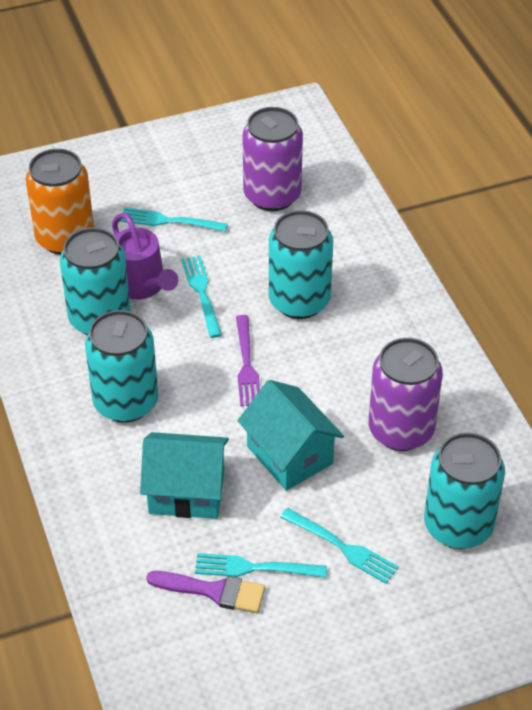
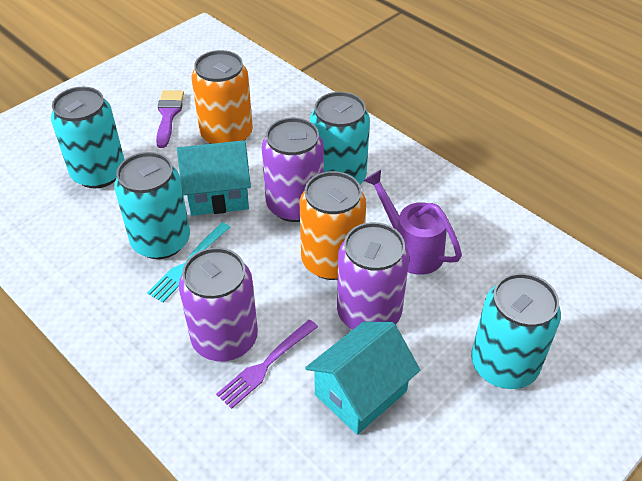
orange can: 1 -> 2
purple can: 2 -> 3
turquoise fork: 4 -> 1

